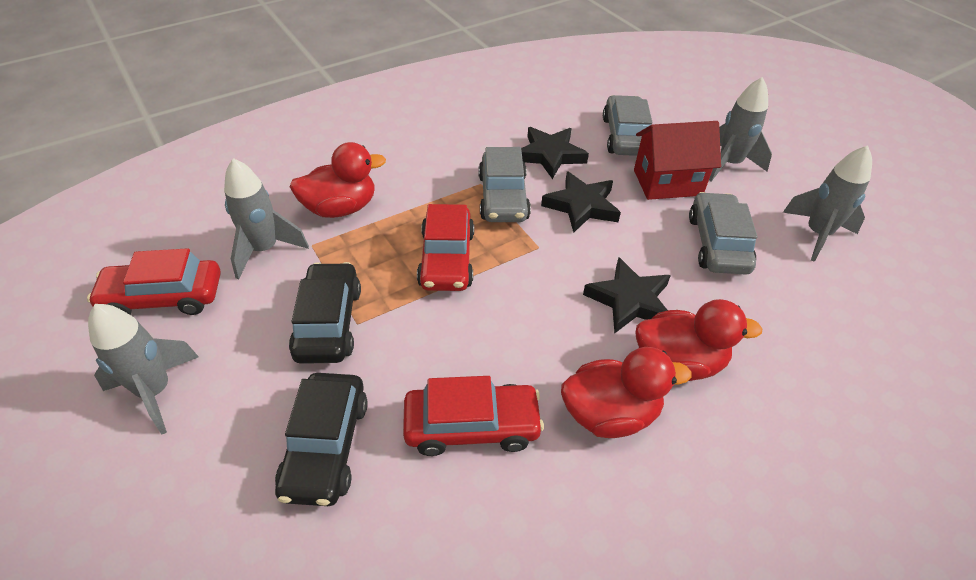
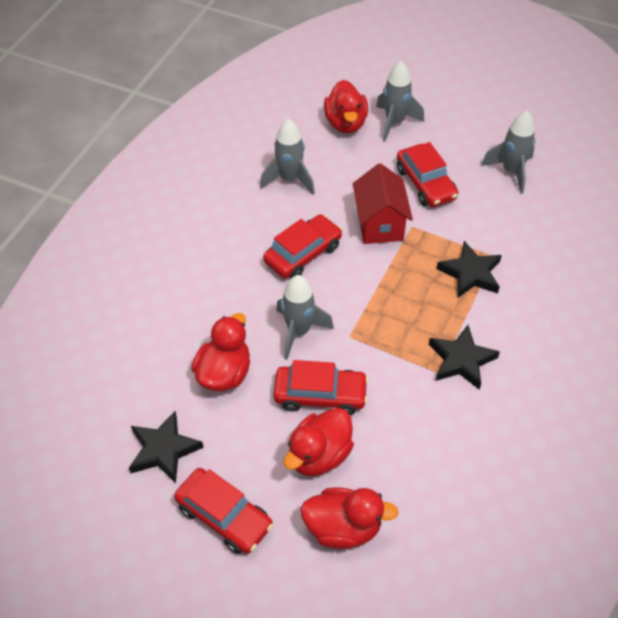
black car: 2 -> 0
grey car: 3 -> 0
red car: 3 -> 4
red duck: 3 -> 4

